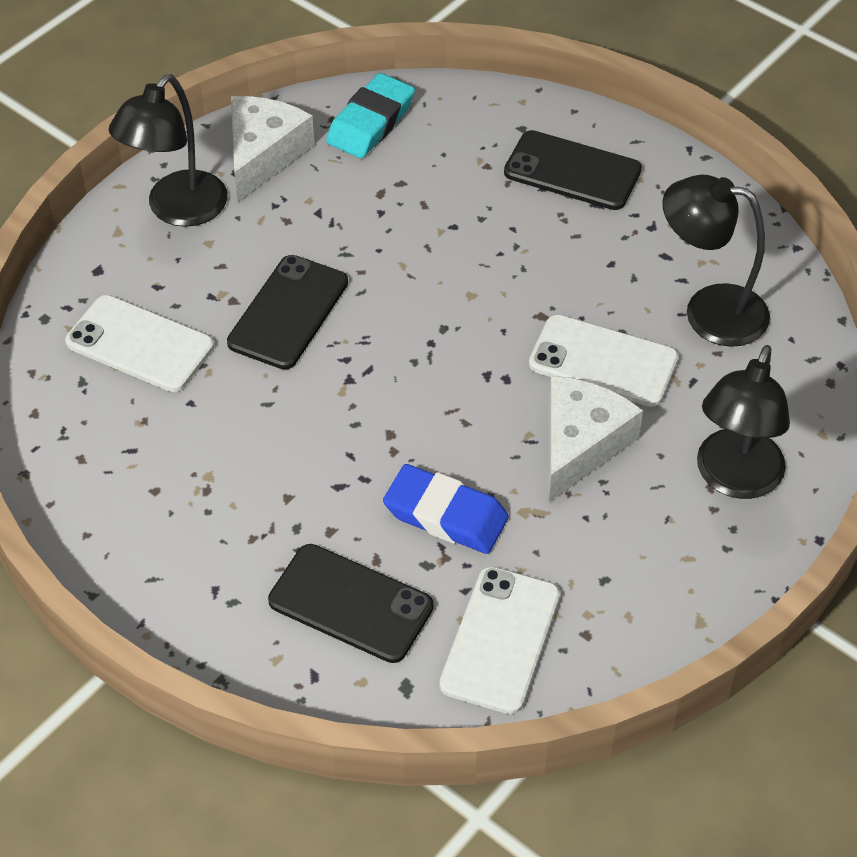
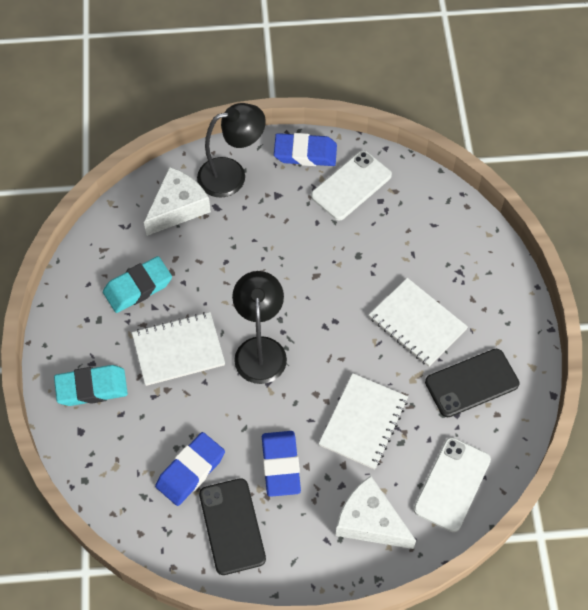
black lamp: 3 -> 2
black phone: 3 -> 2
blue eraser: 1 -> 3
turquoise eraser: 1 -> 2
white notebook: 0 -> 3
white phone: 3 -> 2

